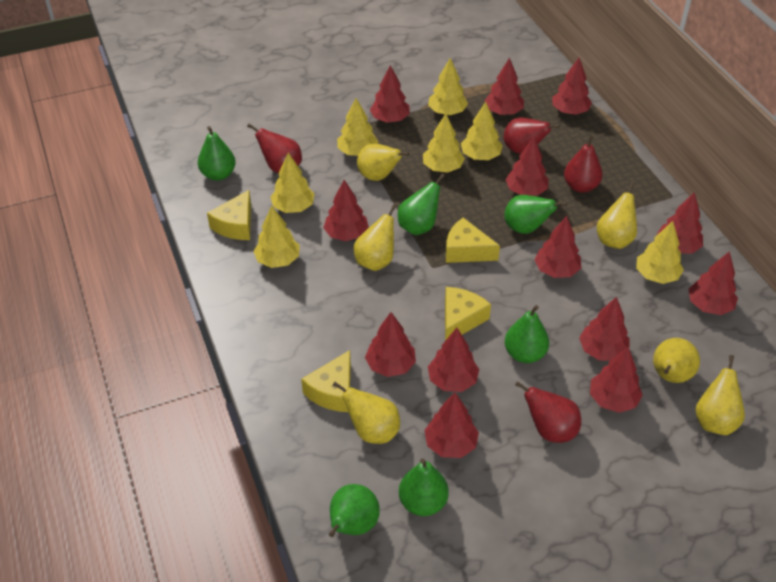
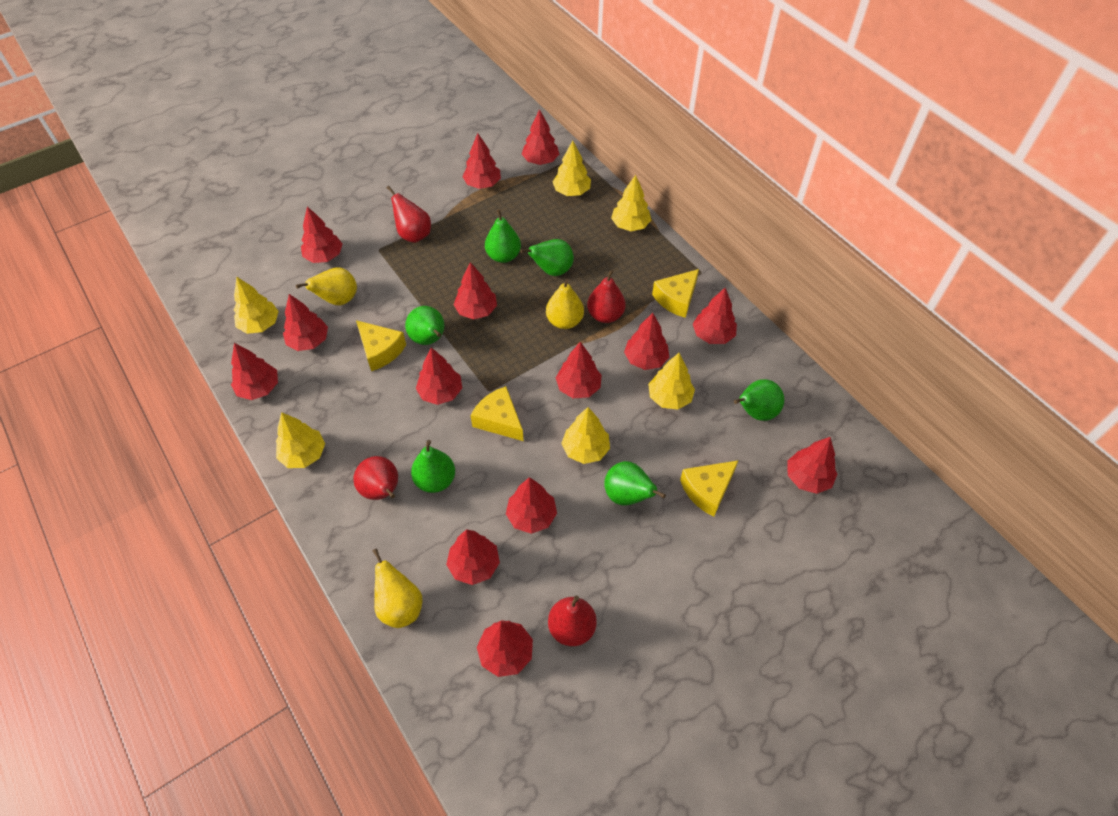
red tree: 13 -> 14
yellow pear: 6 -> 3
yellow tree: 7 -> 6

